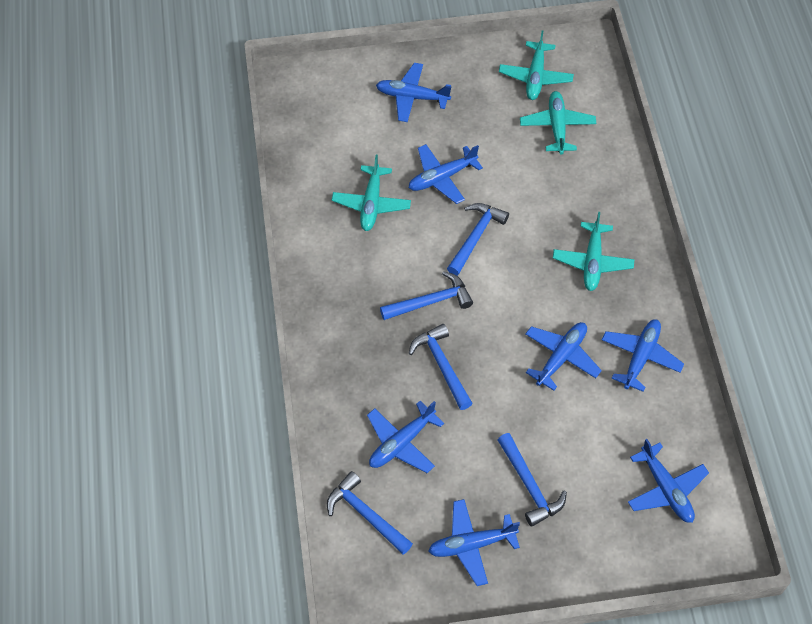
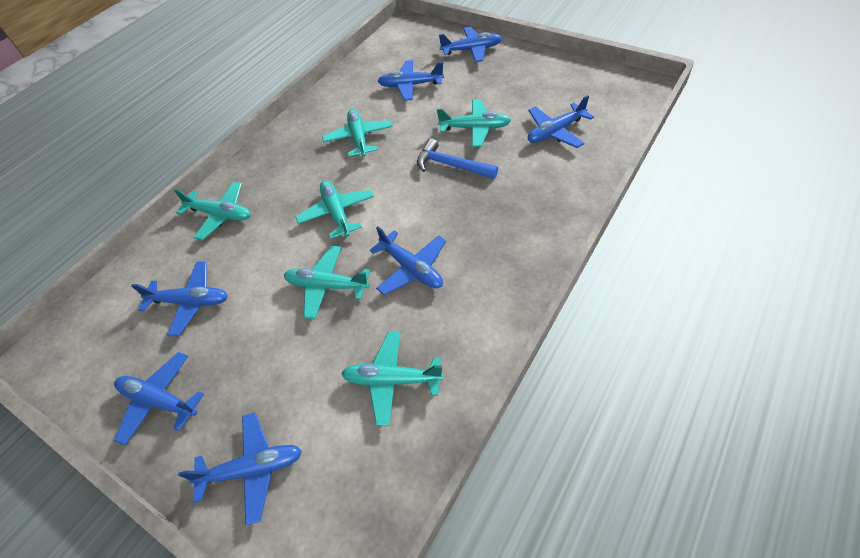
blue hammer: 5 -> 1
turquoise plane: 4 -> 6

